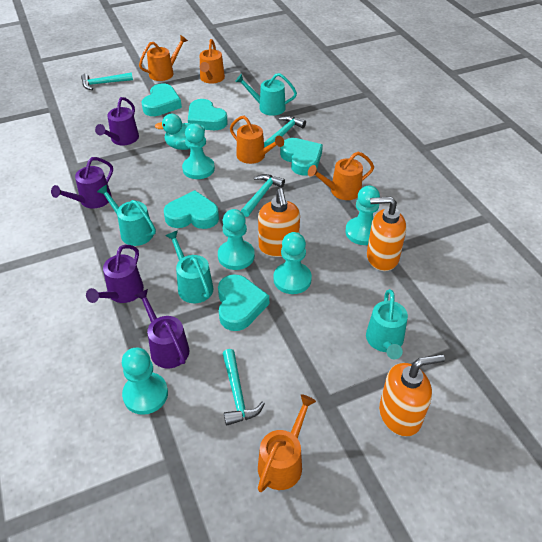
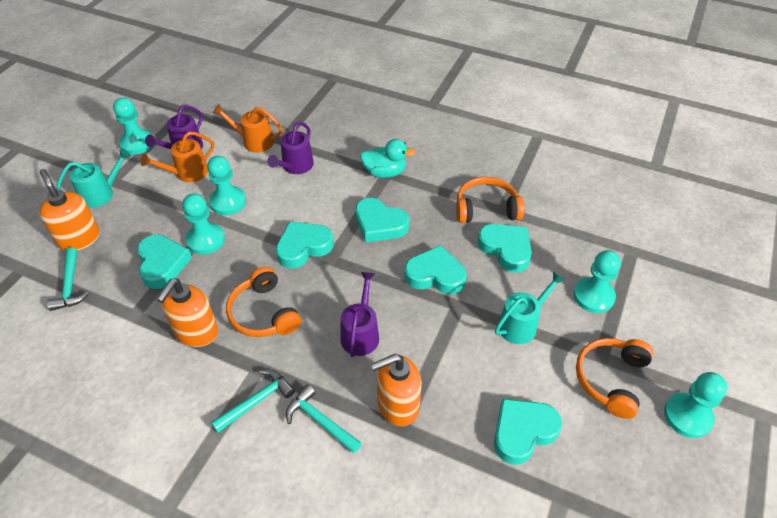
orange headphones: 0 -> 3
orange watering can: 5 -> 2
purple watering can: 4 -> 3
turquoise hammer: 4 -> 3
turquoise heart: 5 -> 6
turquoise watering can: 4 -> 2

